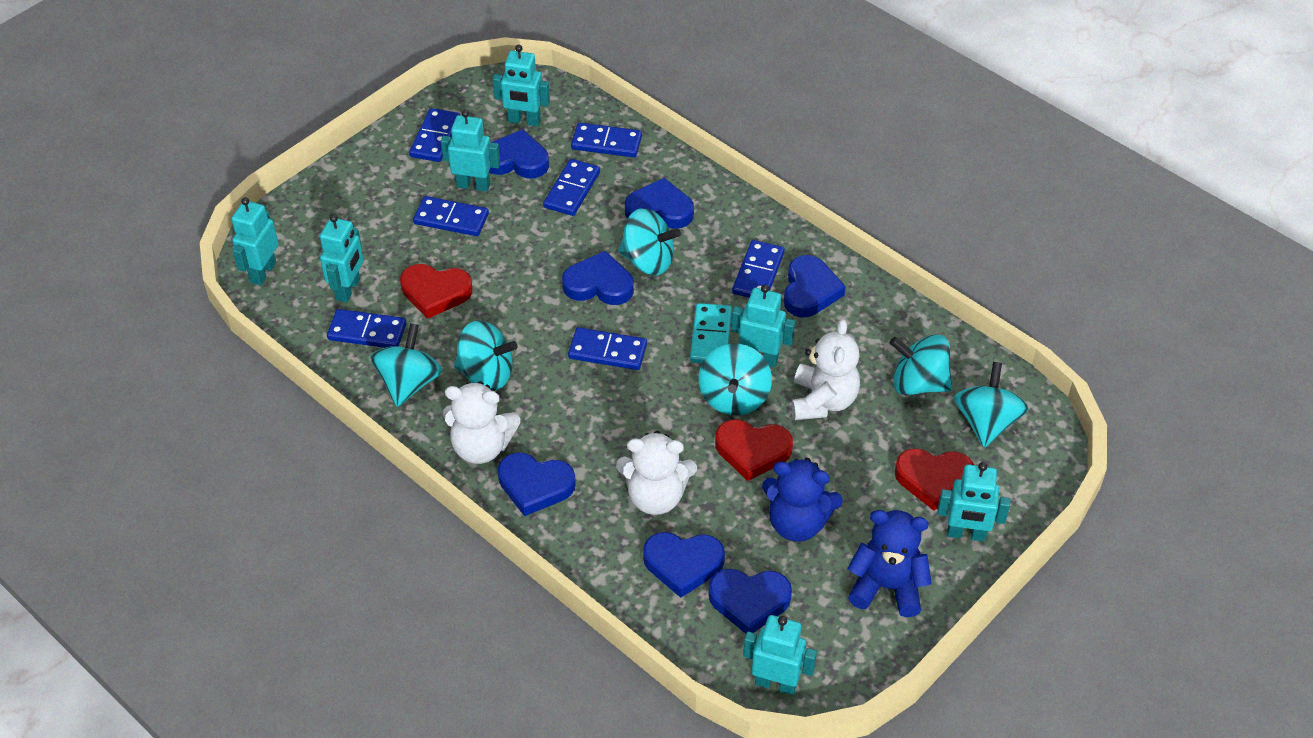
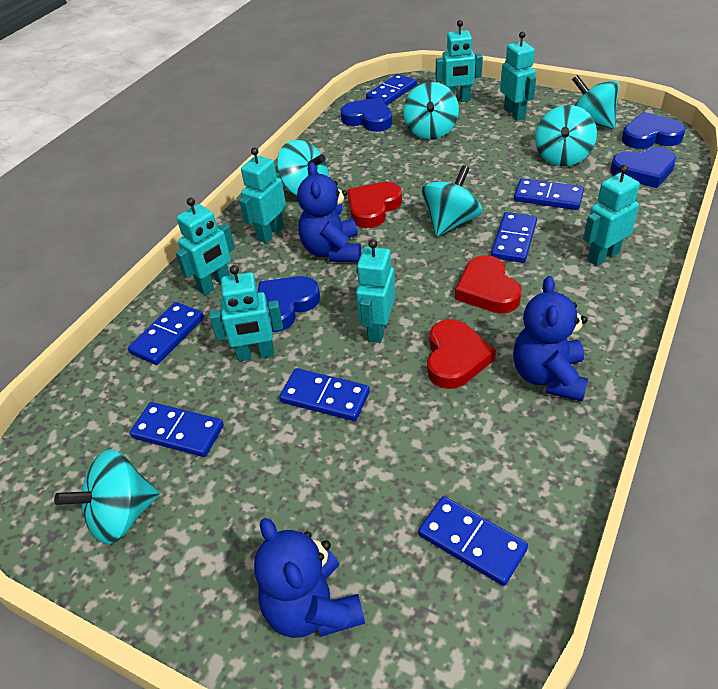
blue heart: 7 -> 4
blue teddy bear: 2 -> 3
turquoise domino: 1 -> 0
white teddy bear: 3 -> 0

